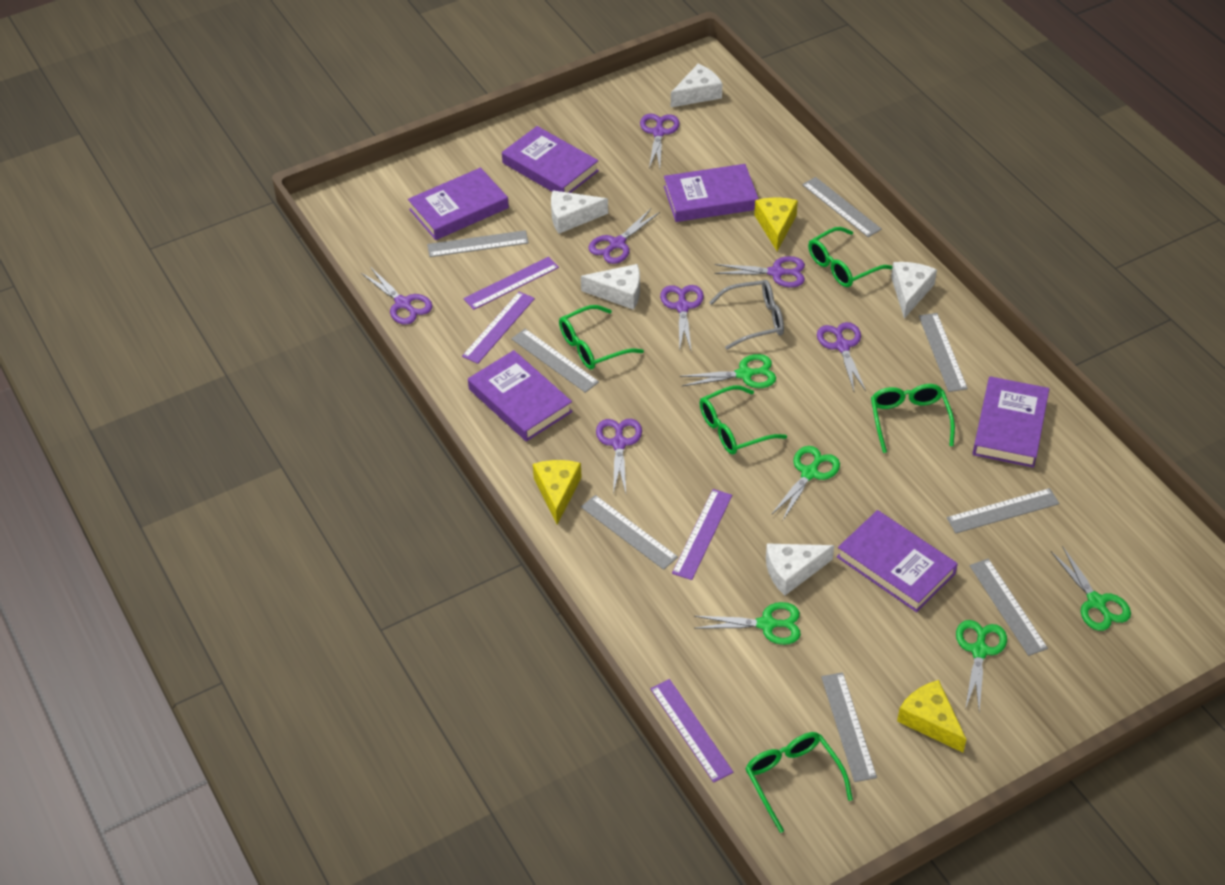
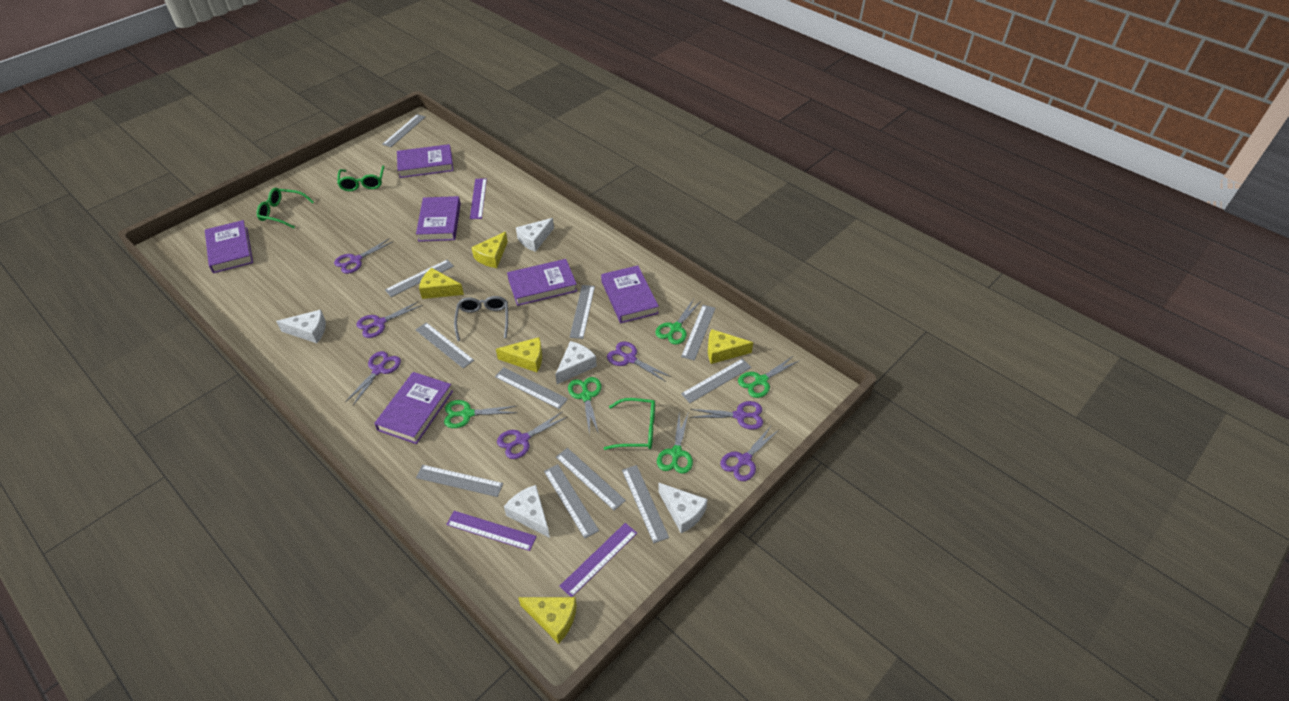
green glasses: 5 -> 3
grey ruler: 8 -> 11
purple ruler: 4 -> 3
yellow cheese: 3 -> 5

